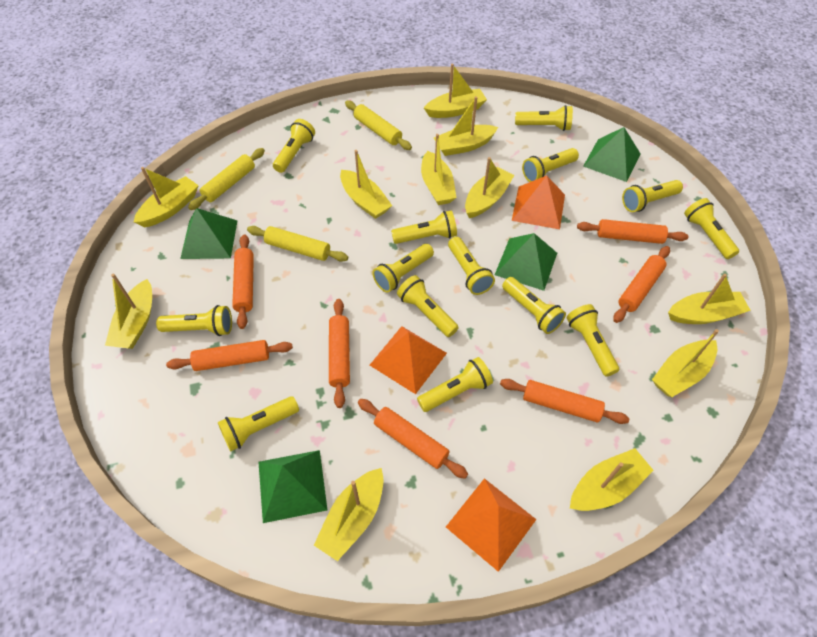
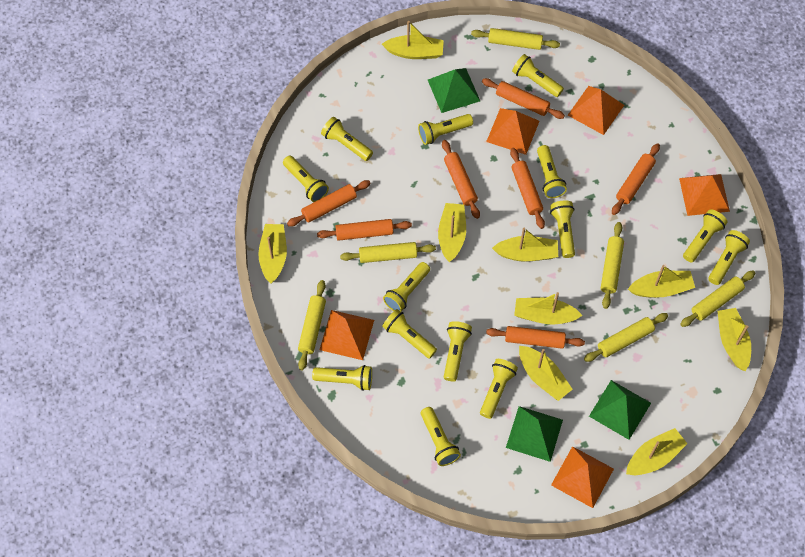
green pyramid: 4 -> 3
orange pyramid: 3 -> 5
yellow boat: 11 -> 9
yellow rolling pin: 3 -> 6

